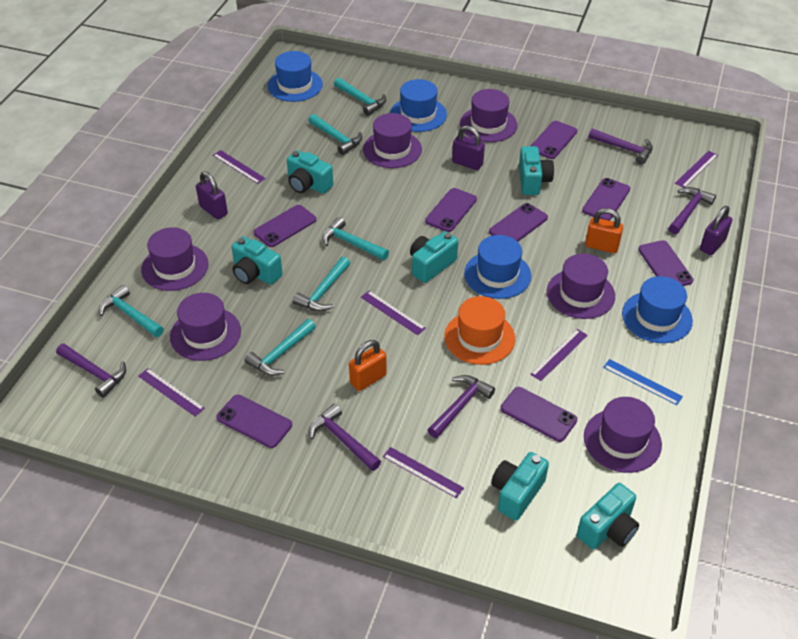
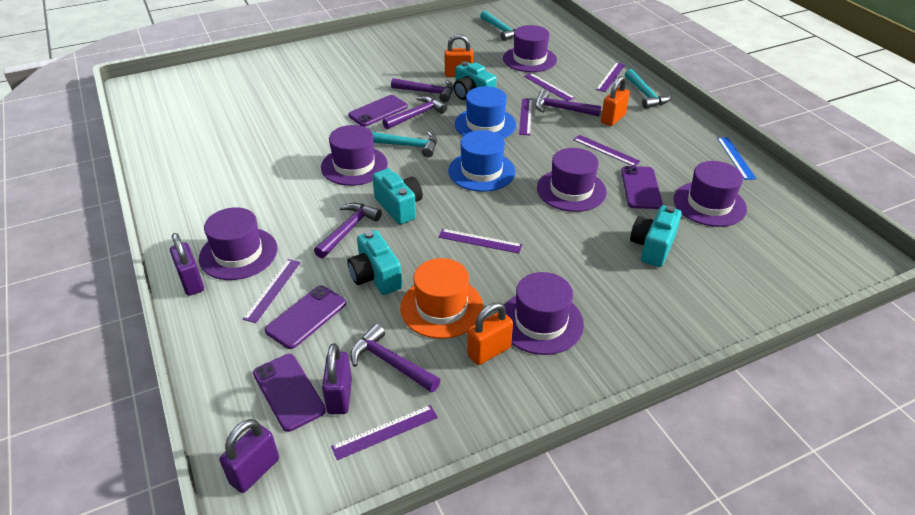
blue hat: 4 -> 2
orange padlock: 2 -> 3
purple phone: 8 -> 4
purple ruler: 6 -> 7
turquoise camera: 6 -> 4
turquoise hammer: 6 -> 3

